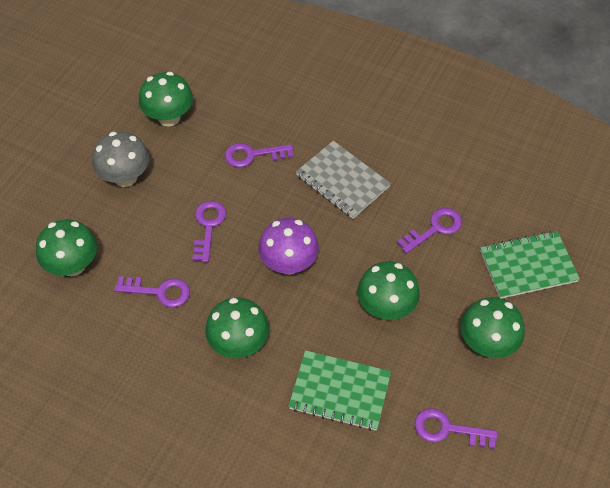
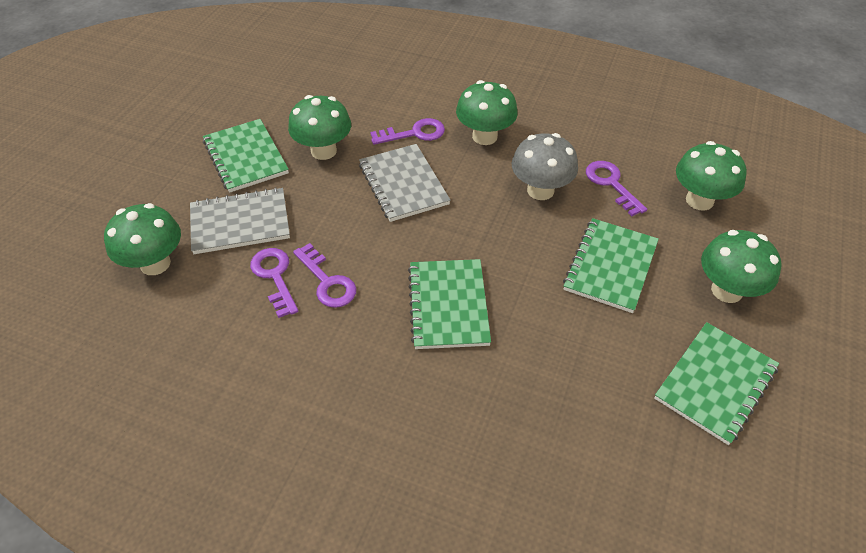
green notebook: 2 -> 4
grey notebook: 1 -> 2
purple key: 5 -> 4
purple mushroom: 1 -> 0

